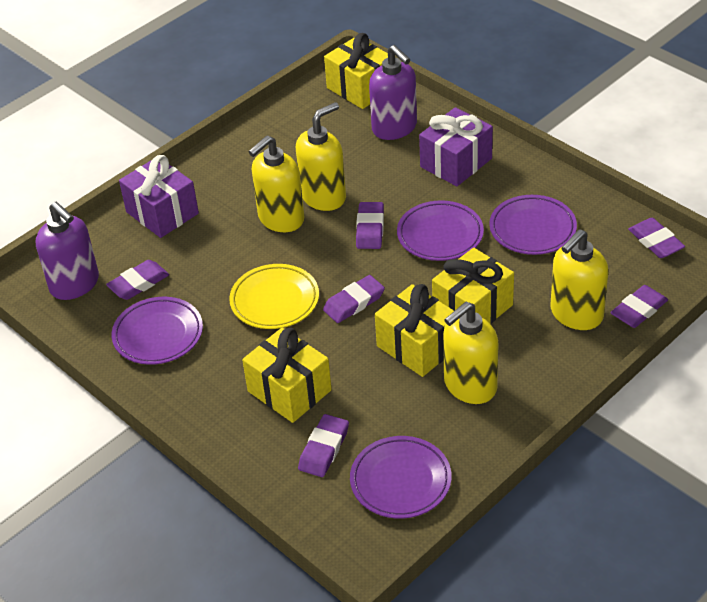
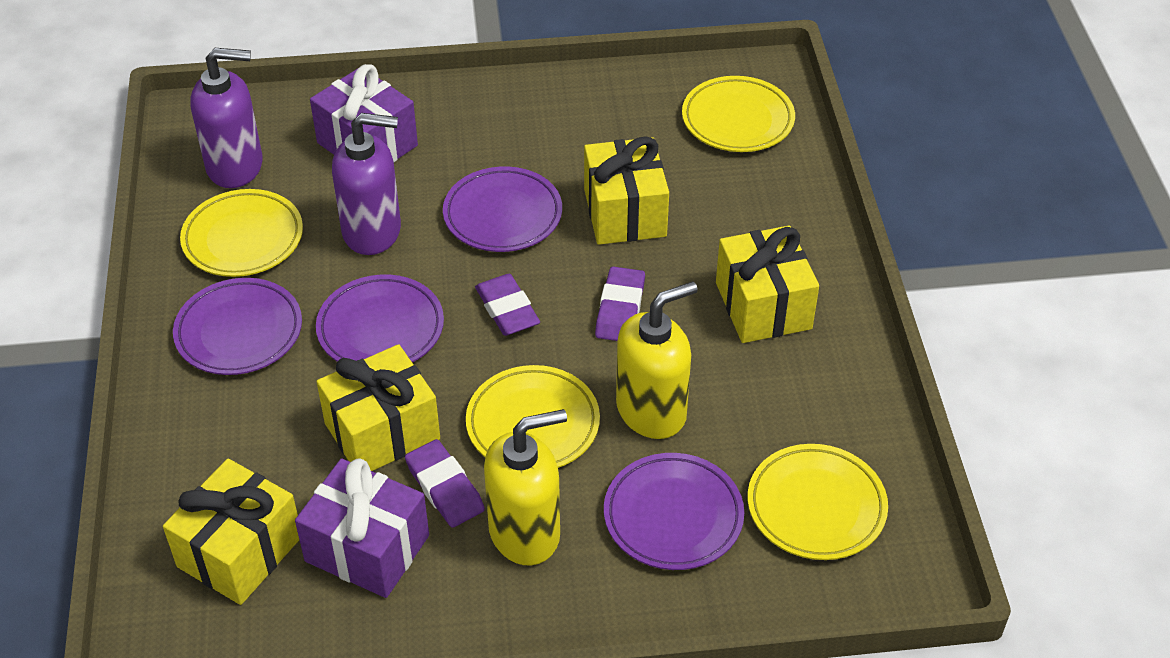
purple eraser: 6 -> 3
yellow plate: 1 -> 4
yellow soap dispenser: 4 -> 2

